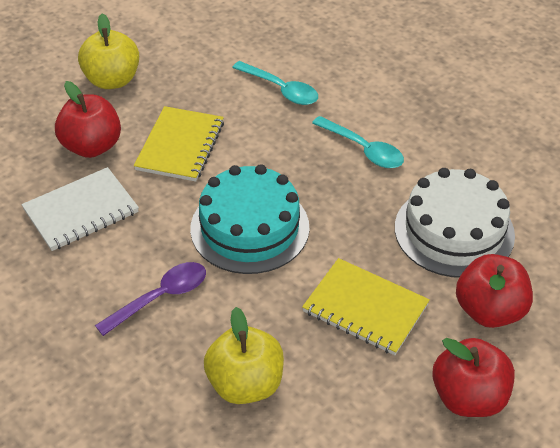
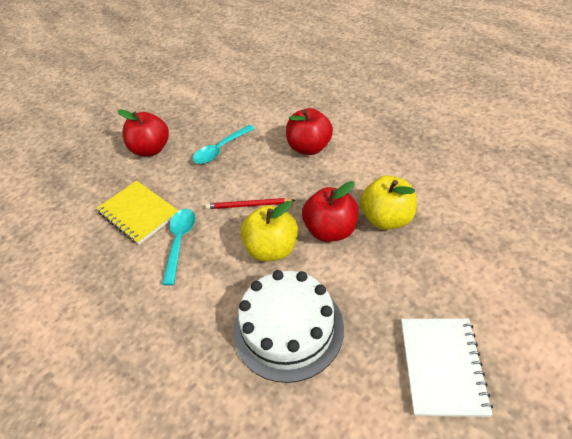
purple spoon: 1 -> 0
red pencil: 0 -> 1
turquoise cake: 1 -> 0
yellow notebook: 2 -> 1

